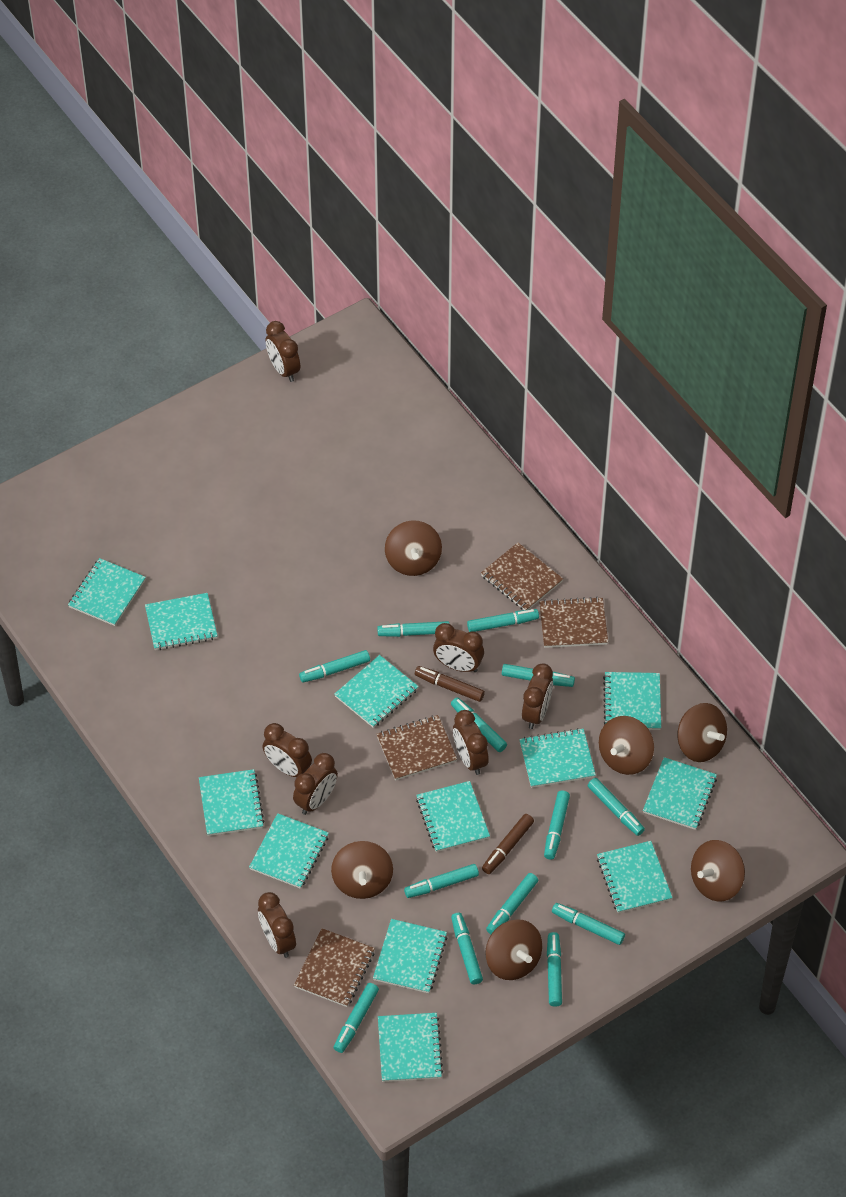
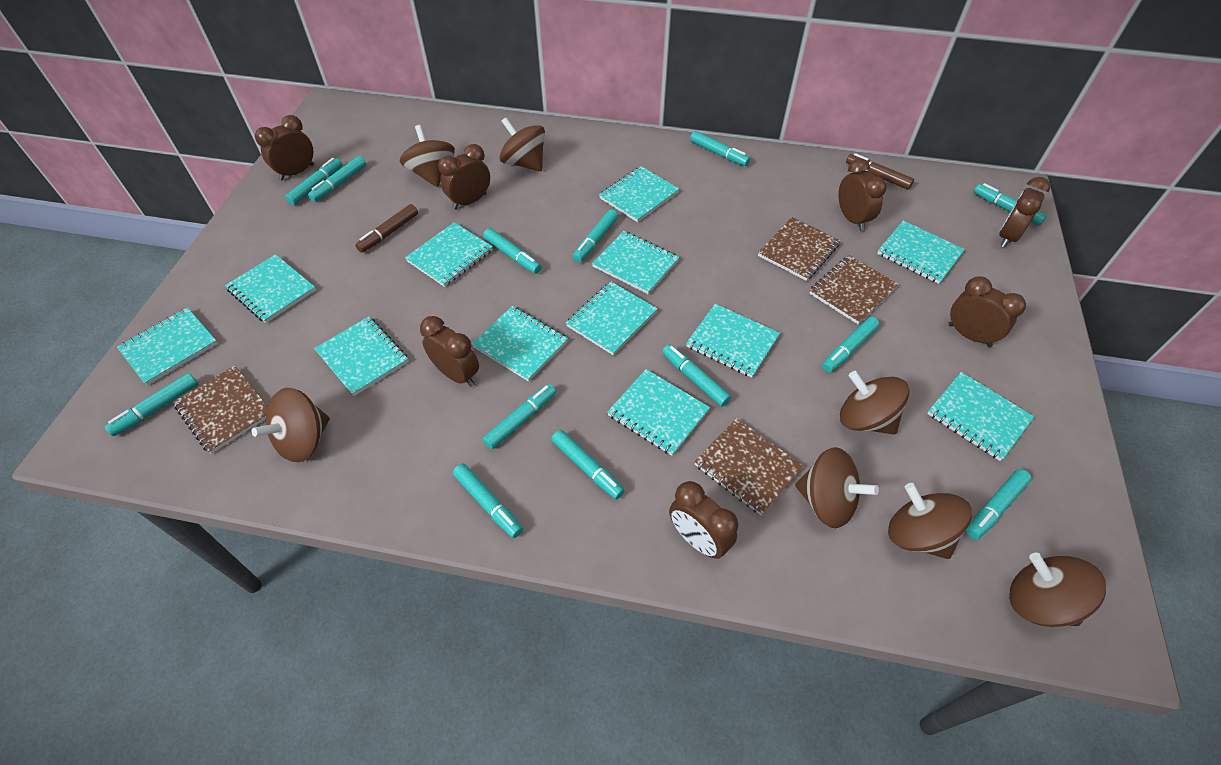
brown spinning top: 6 -> 7

